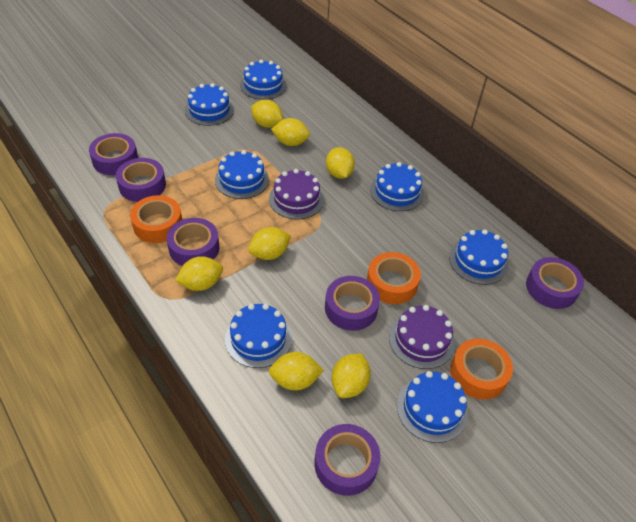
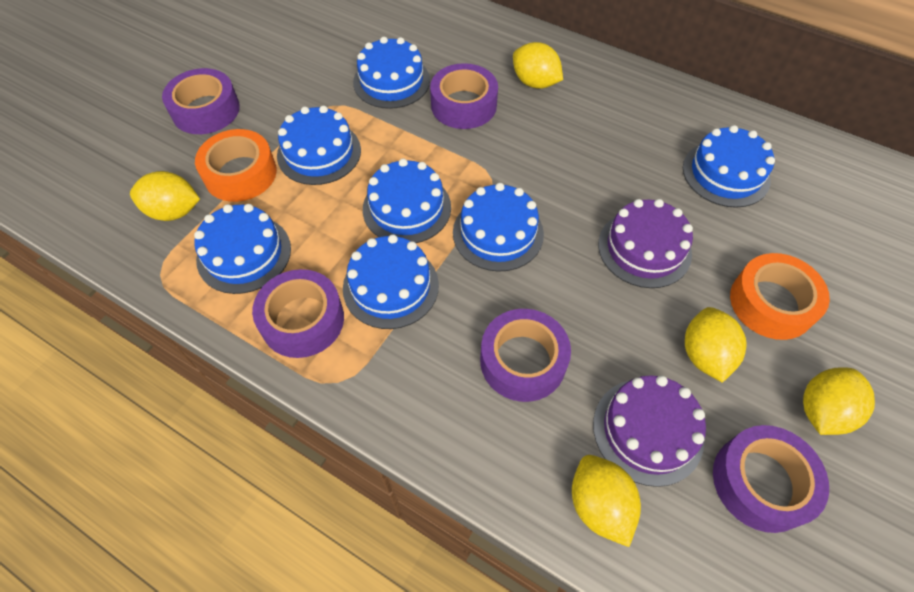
orange tape: 3 -> 2
purple tape: 6 -> 5
yellow lemon: 7 -> 5

